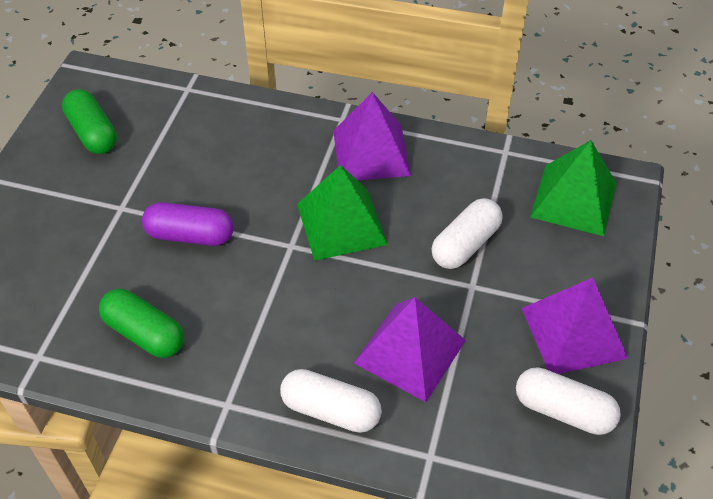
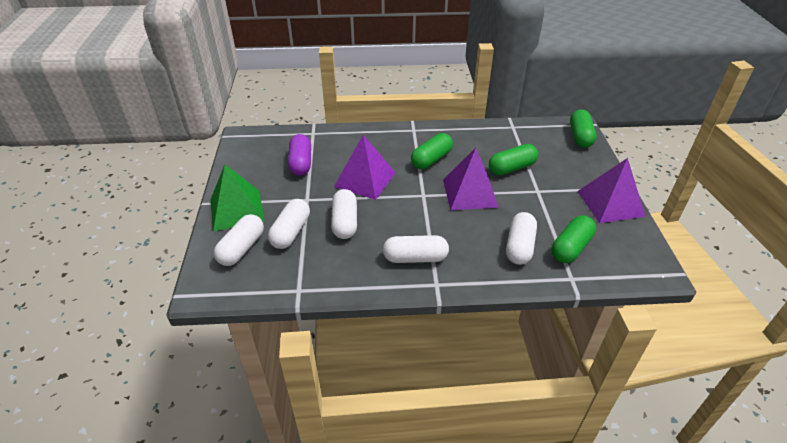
green capsule: 2 -> 4
green pyramid: 2 -> 1
white capsule: 3 -> 5

